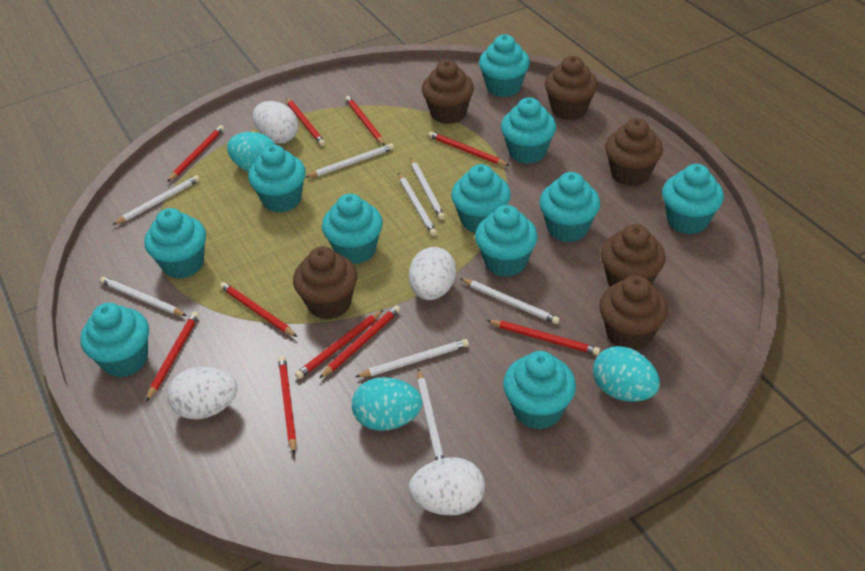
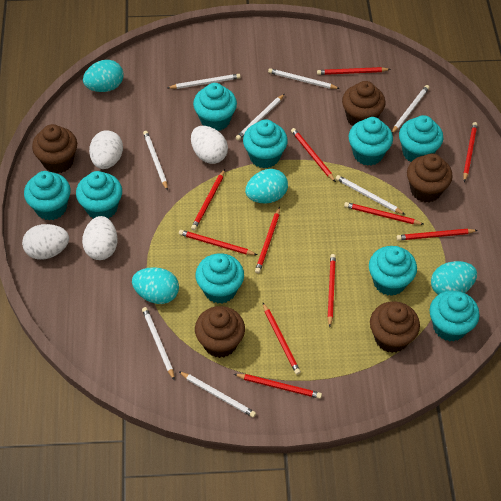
brown cupcake: 6 -> 5
red pencil: 10 -> 11
turquoise cupcake: 11 -> 9
turquoise egg: 3 -> 4

